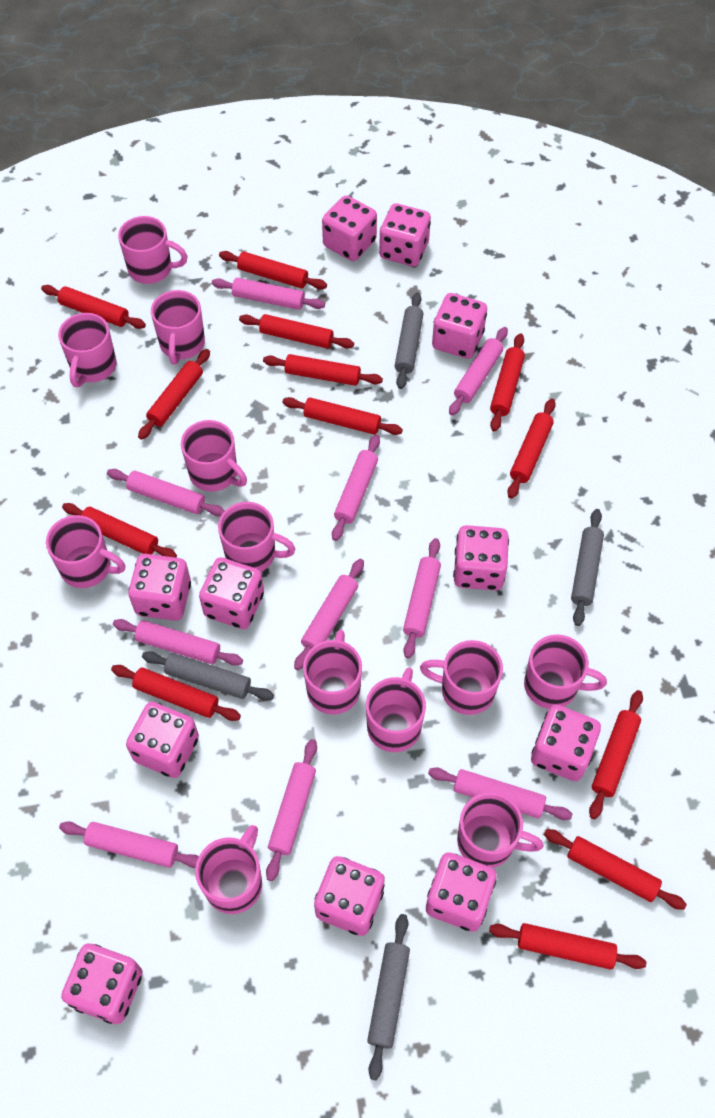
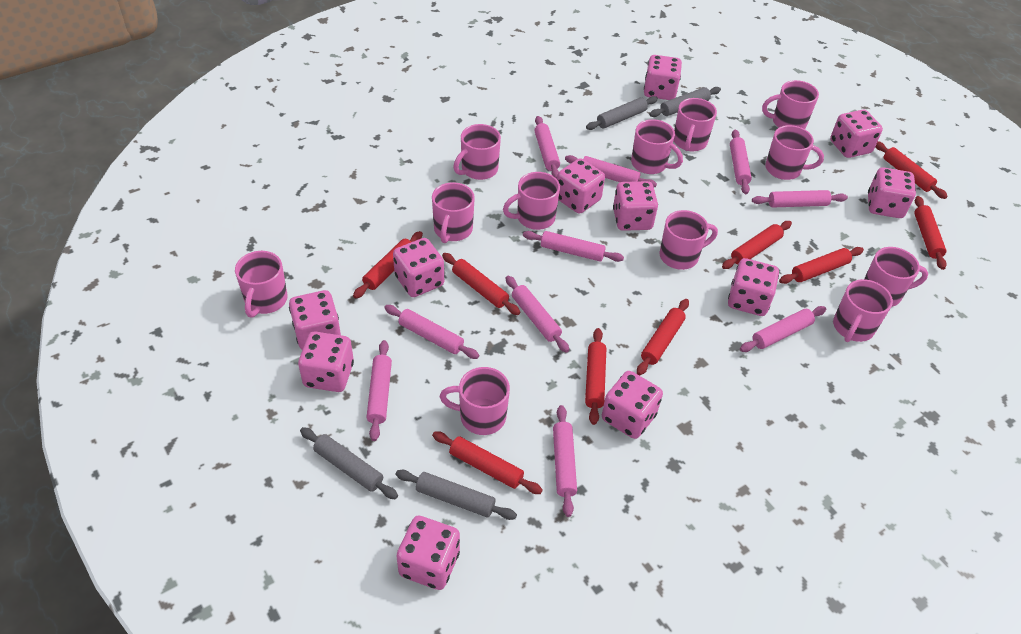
red rolling pin: 13 -> 9

